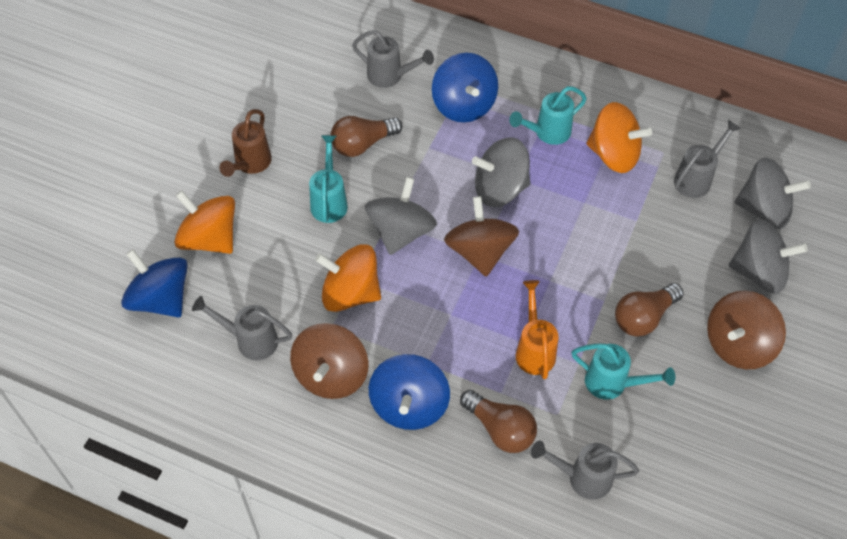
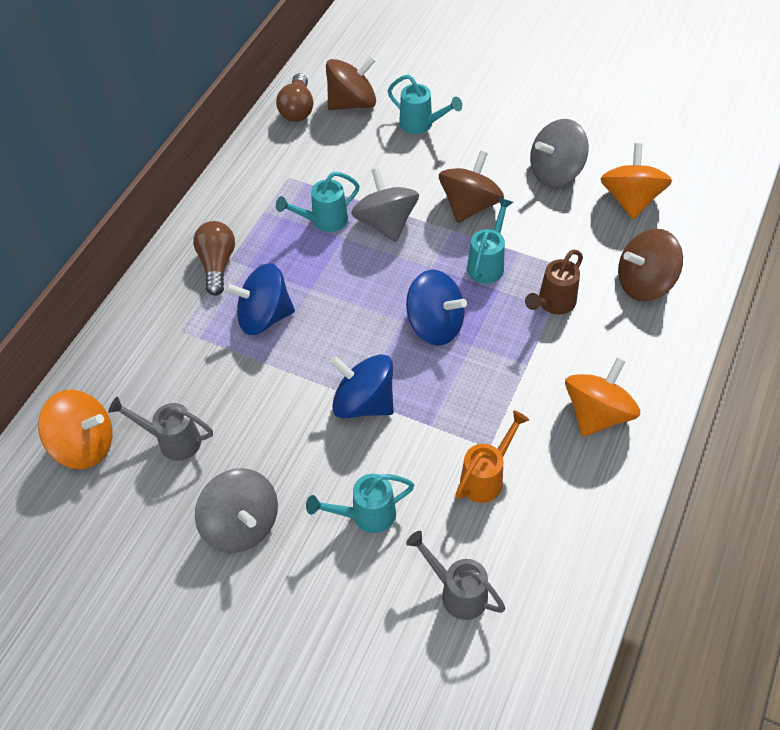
brown light bulb: 3 -> 2
grey spinning top: 4 -> 3
grey watering can: 4 -> 2
turquoise watering can: 3 -> 4

